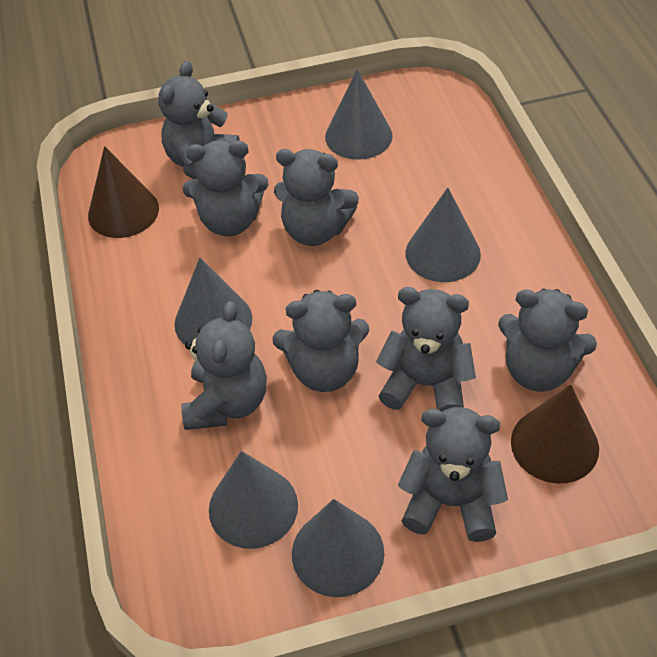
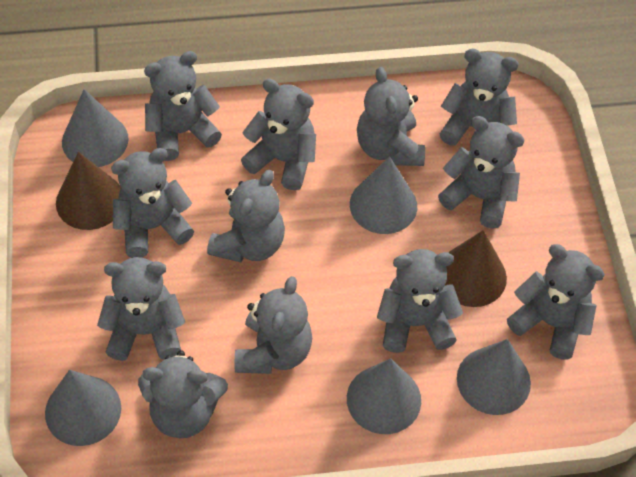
grey teddy bear: 8 -> 12

